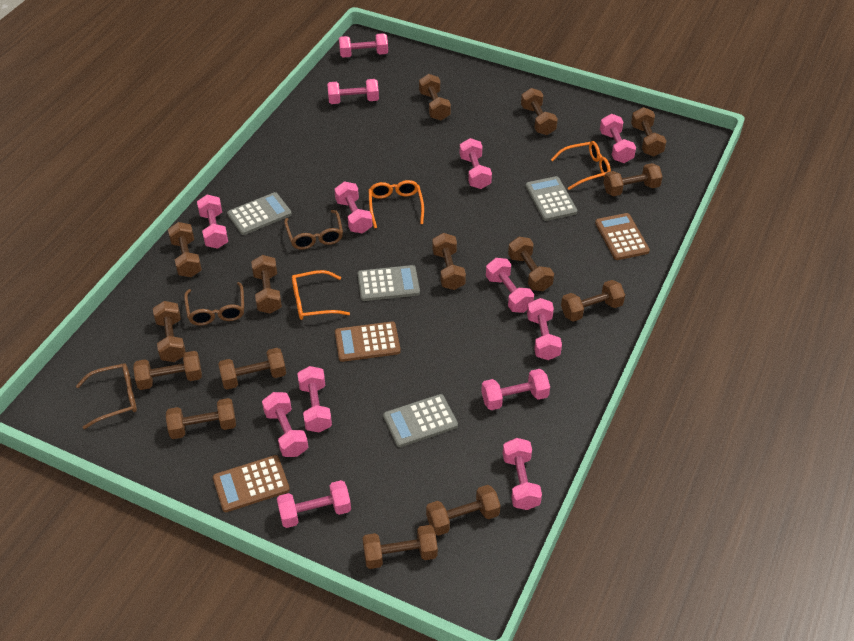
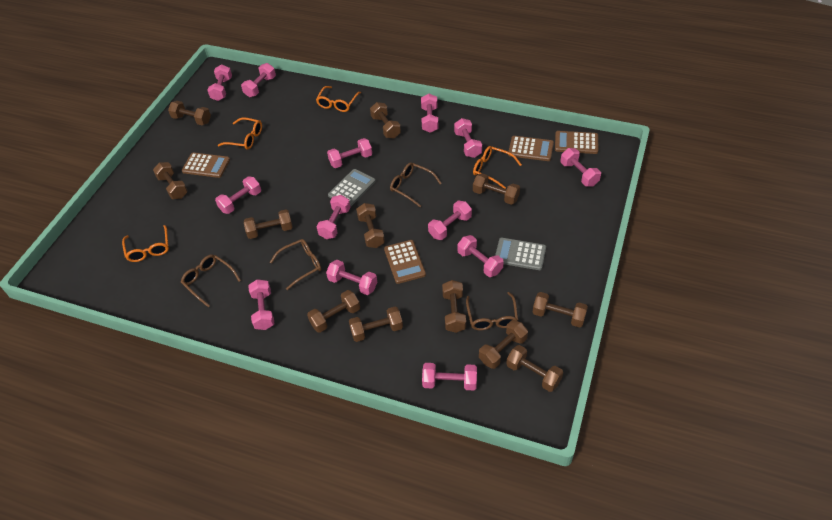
brown calculator: 3 -> 4
brown dumbbell: 15 -> 12
brown glasses: 3 -> 4
grey calculator: 4 -> 2
orange glasses: 3 -> 4

